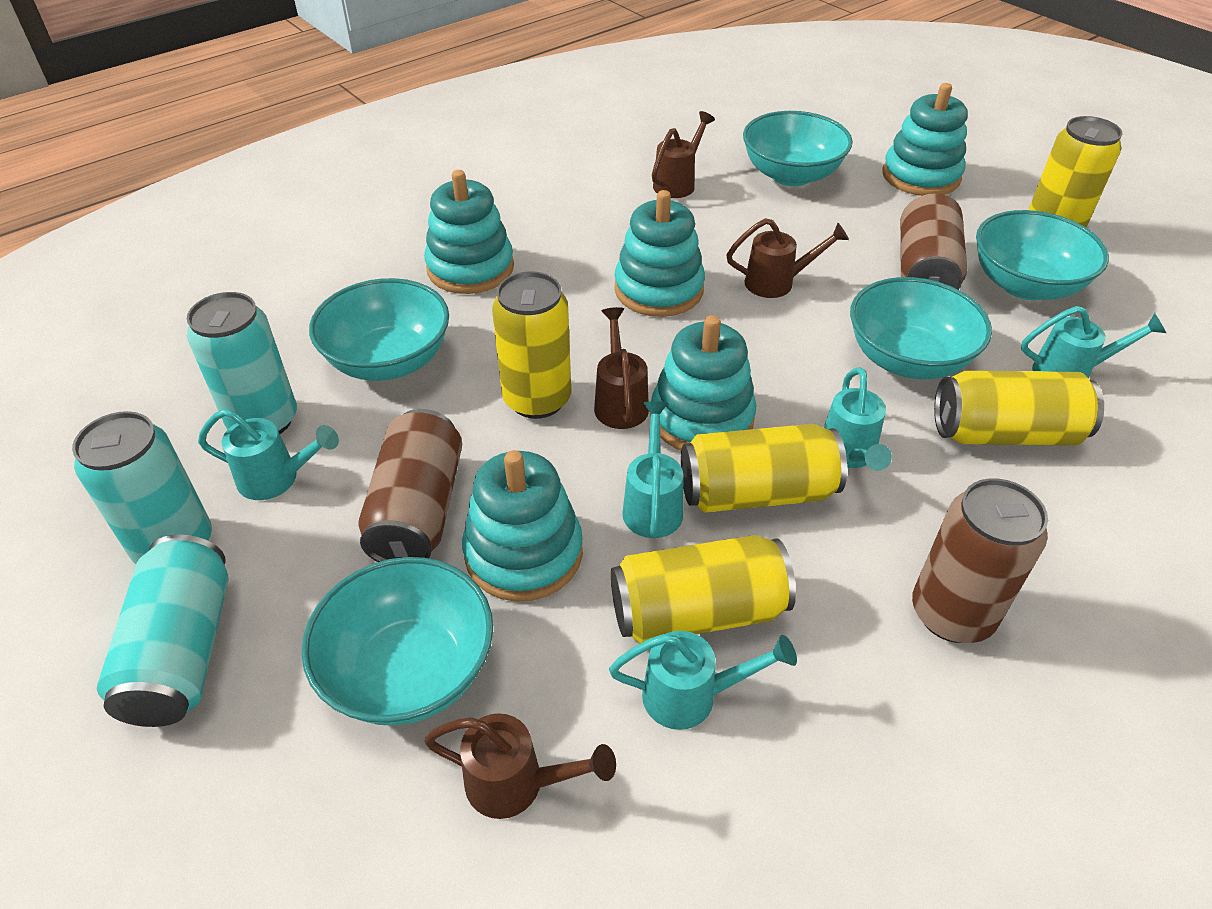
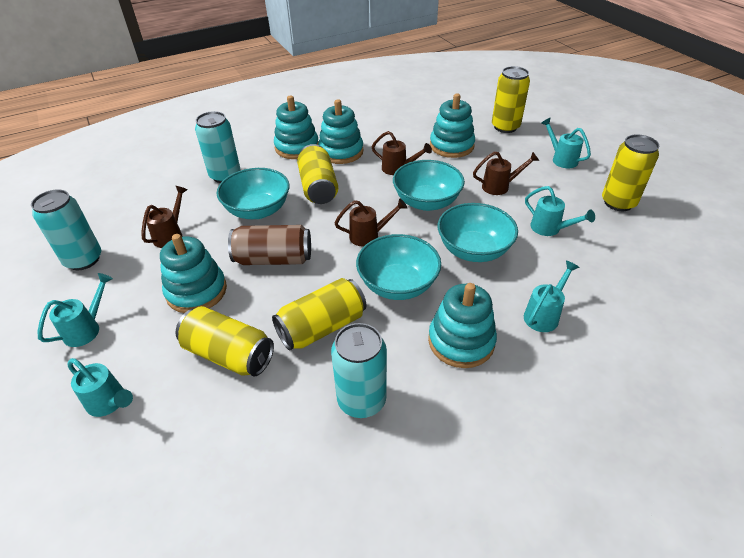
brown can: 3 -> 1
turquoise bowl: 5 -> 4

